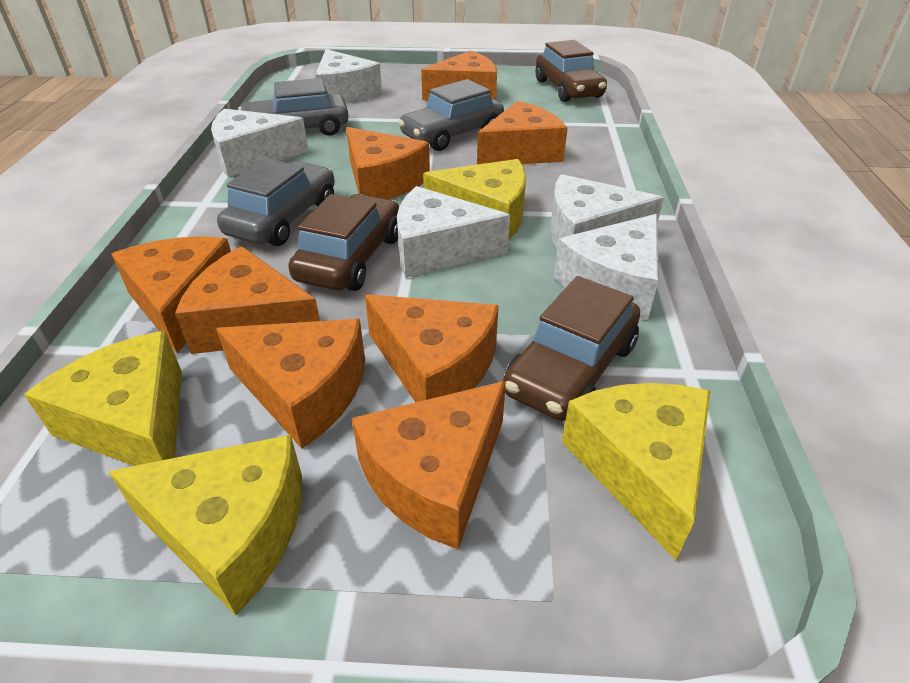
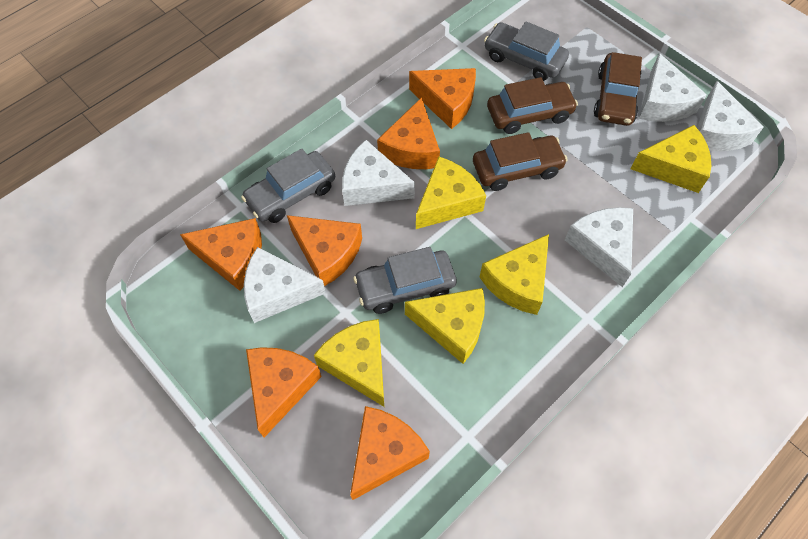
orange cheese: 8 -> 6
yellow cheese: 4 -> 5

